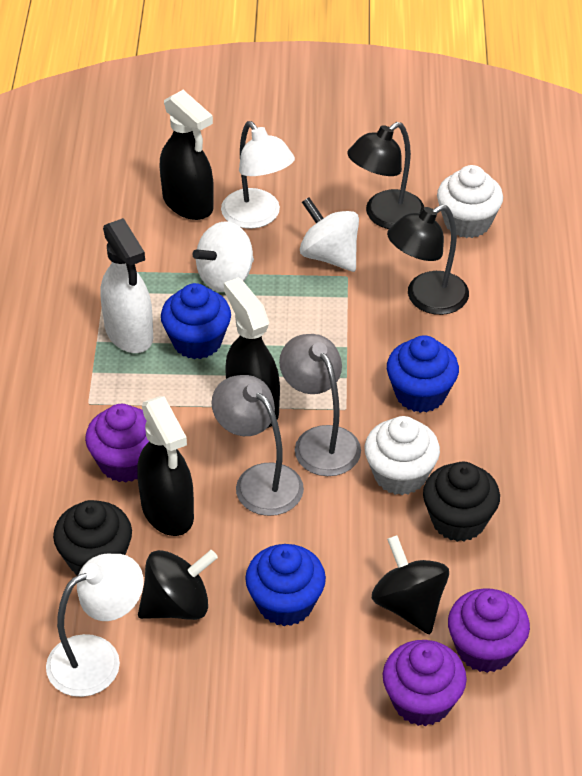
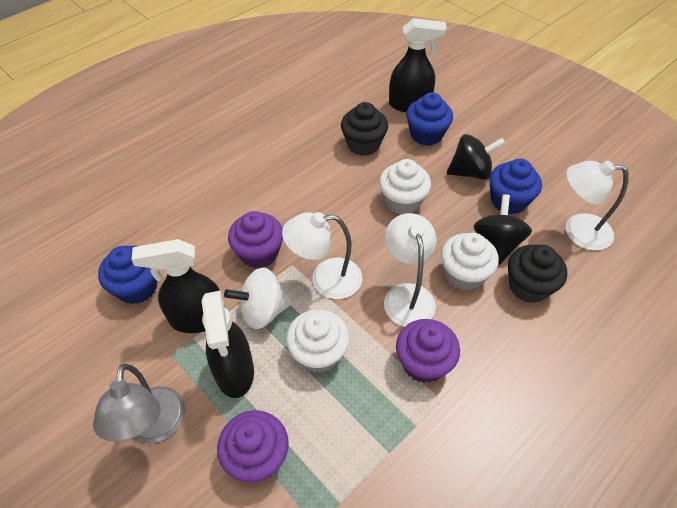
black lamp: 2 -> 0
grey lamp: 2 -> 1
white cupcake: 2 -> 3
white lamp: 2 -> 3
white spinning top: 2 -> 1
white spray bottle: 1 -> 0

